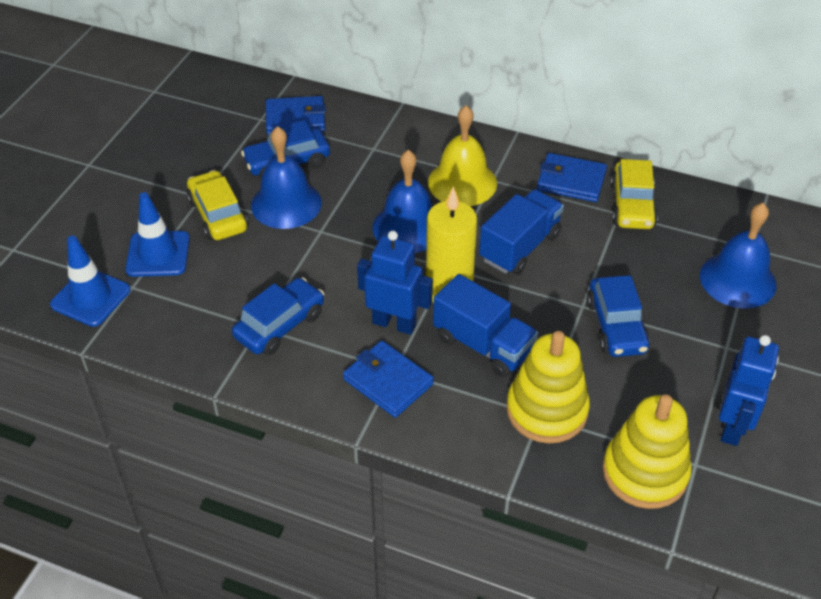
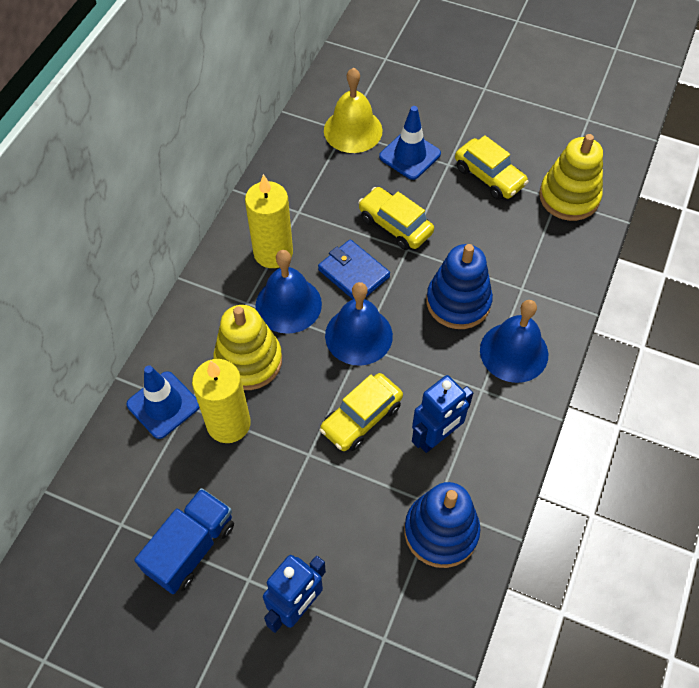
blue car: 3 -> 0
blue stacking toy: 0 -> 2
blue truck: 2 -> 1
blue wallet: 3 -> 1
yellow candle: 1 -> 2
yellow car: 2 -> 3

